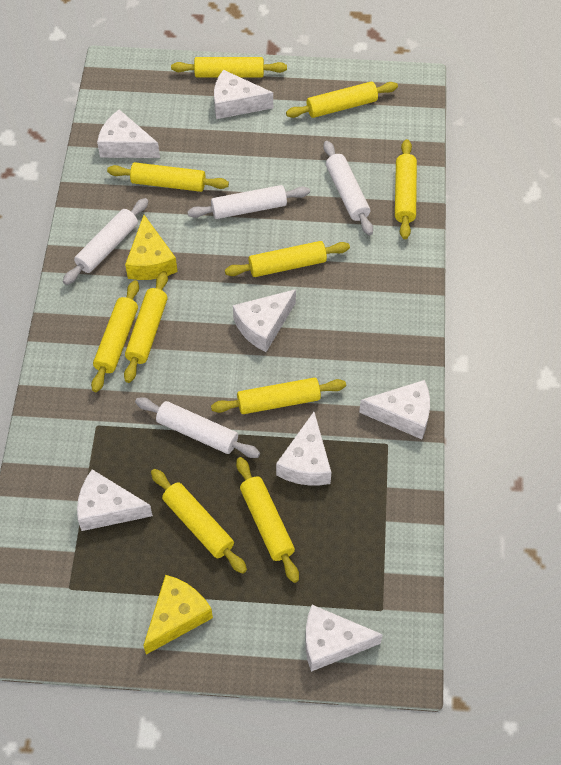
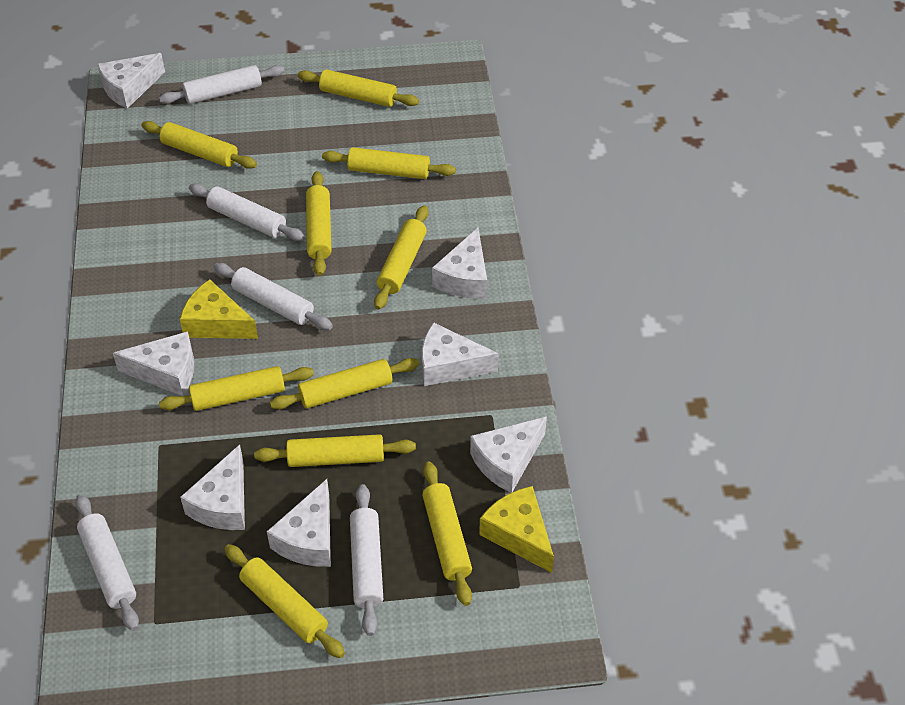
white rolling pin: 4 -> 5

